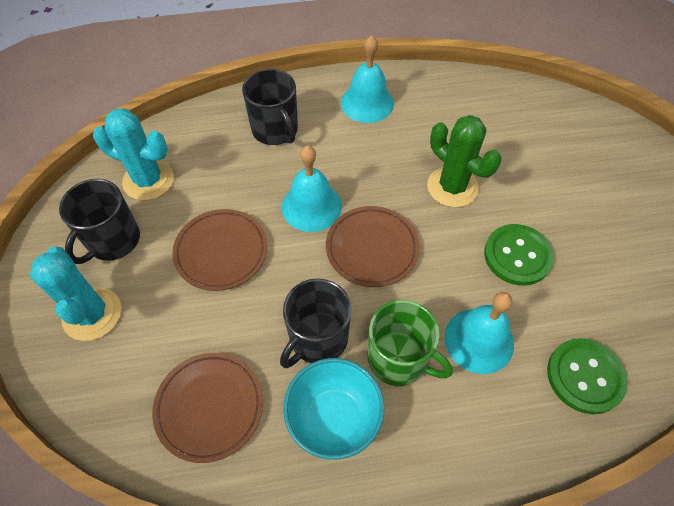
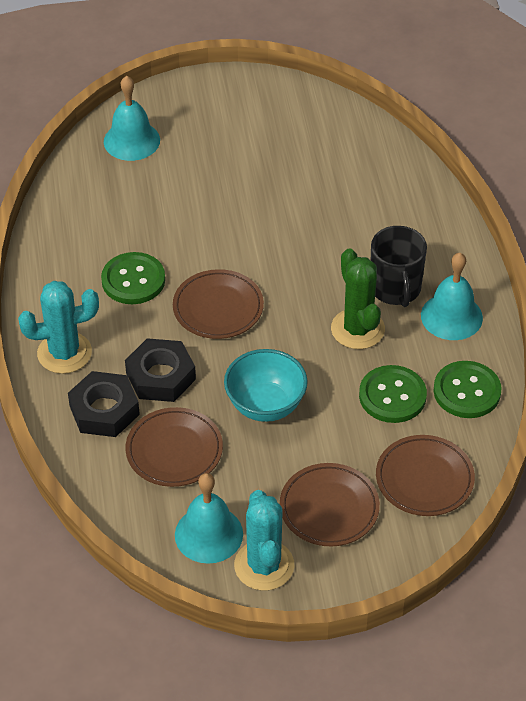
black mug: 3 -> 1
black nut: 0 -> 2
brown plate: 3 -> 4
green button: 2 -> 3
green mug: 1 -> 0

